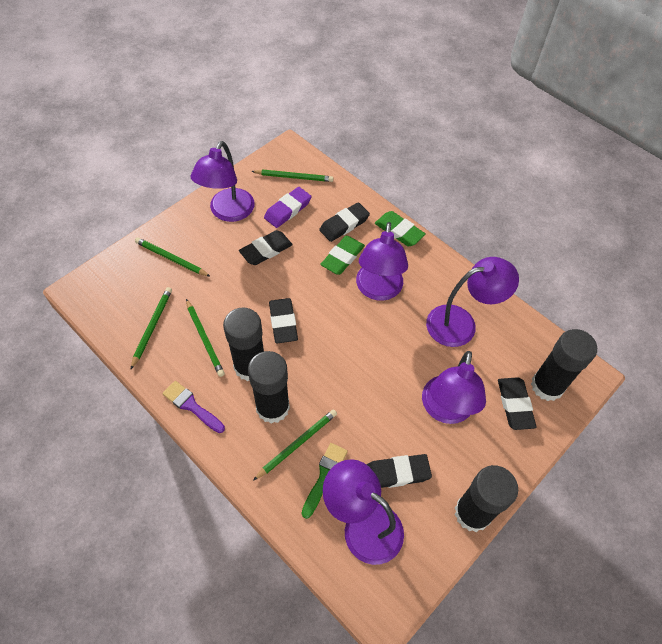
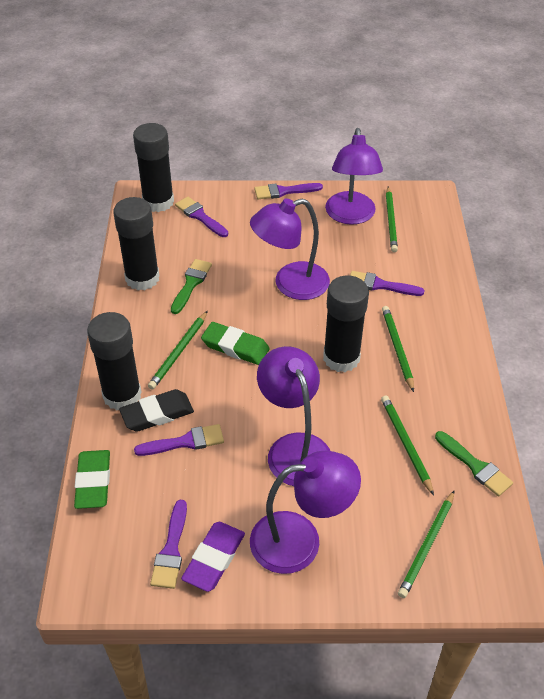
black eraser: 5 -> 1
green brush: 1 -> 2
purple brush: 1 -> 5
purple lamp: 5 -> 4

